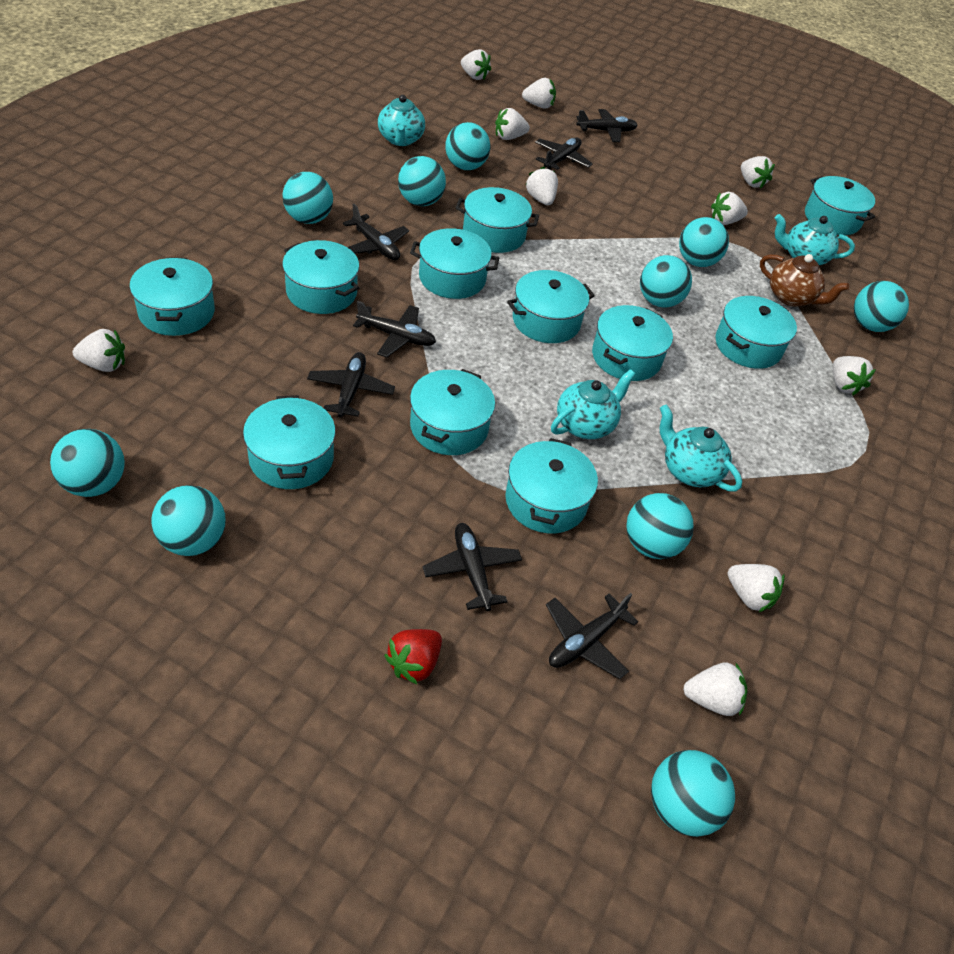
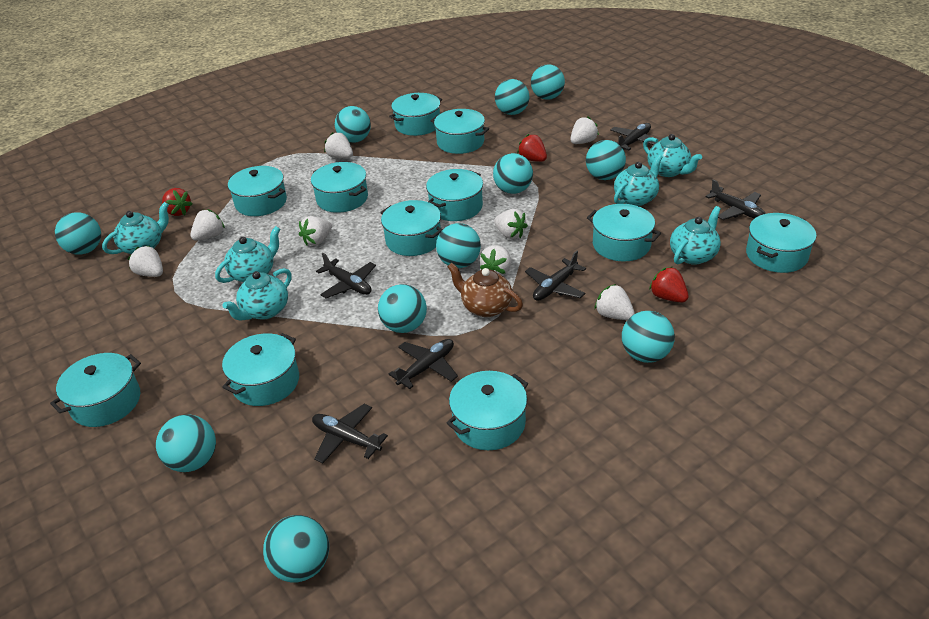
black plane: 7 -> 6
red strawberry: 1 -> 3
turquoise ball: 10 -> 11
turquoise teapot: 4 -> 6
white strawberry: 10 -> 8

